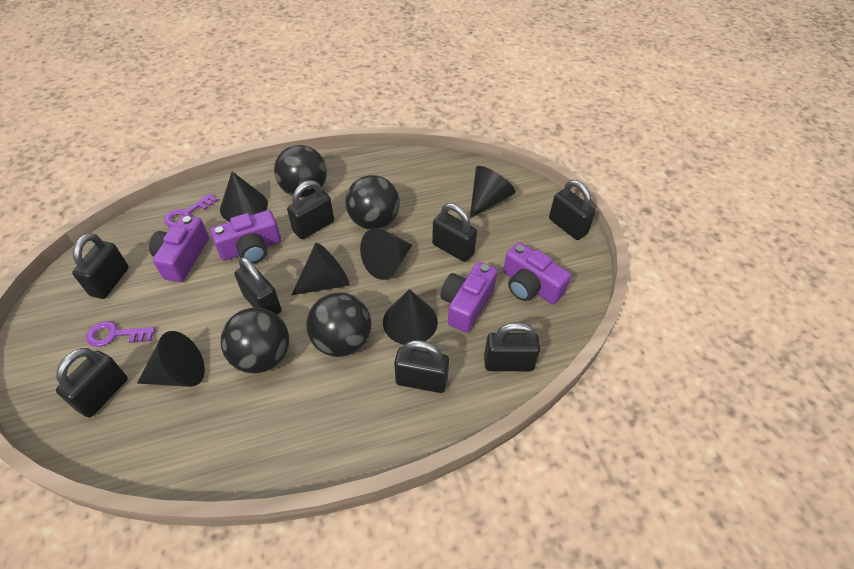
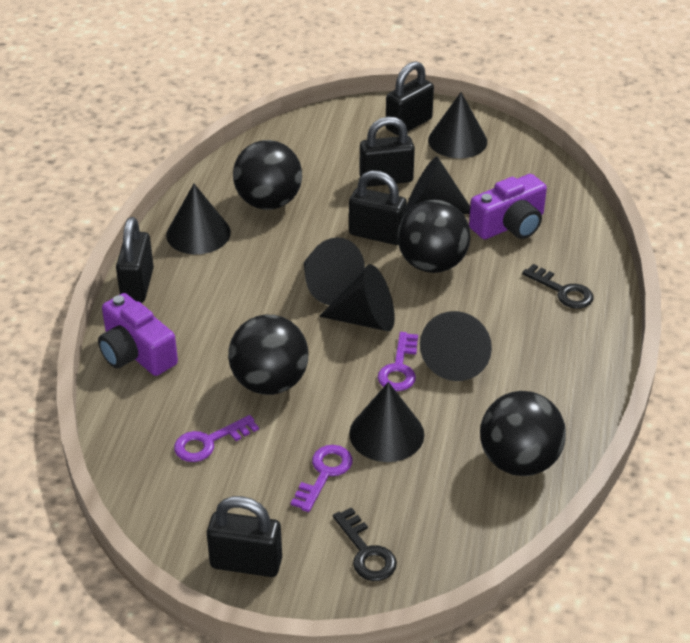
black cone: 6 -> 7
black key: 0 -> 2
black padlock: 8 -> 5
purple camera: 4 -> 2
purple key: 2 -> 3

